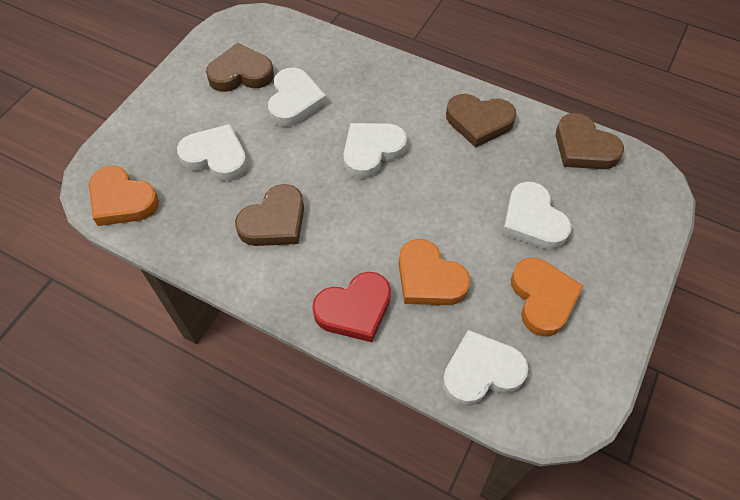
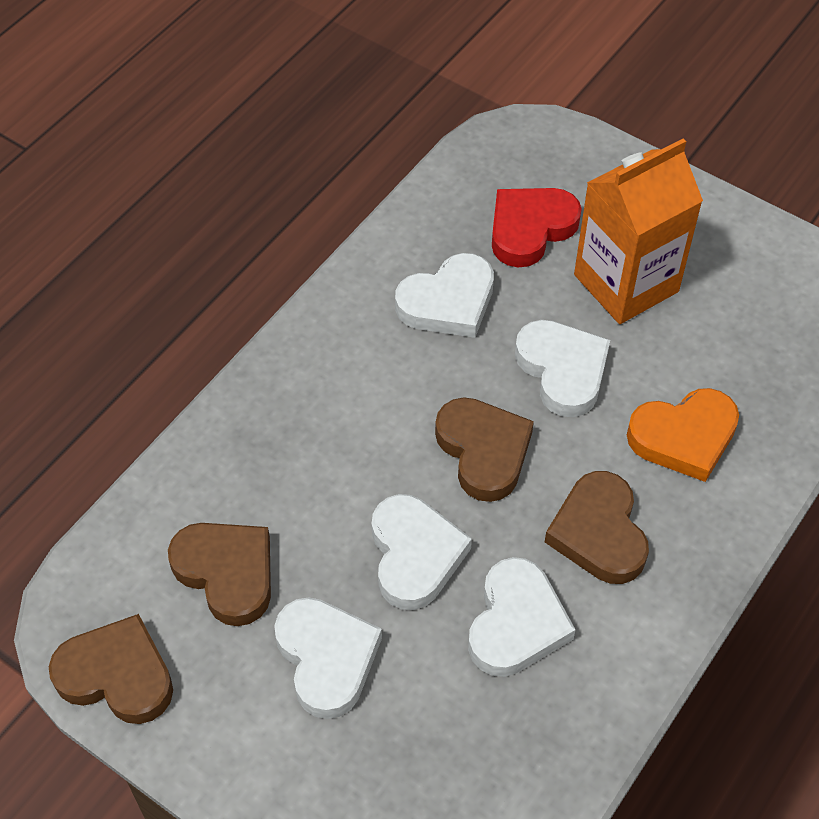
orange carton: 0 -> 1
orange heart: 3 -> 1

